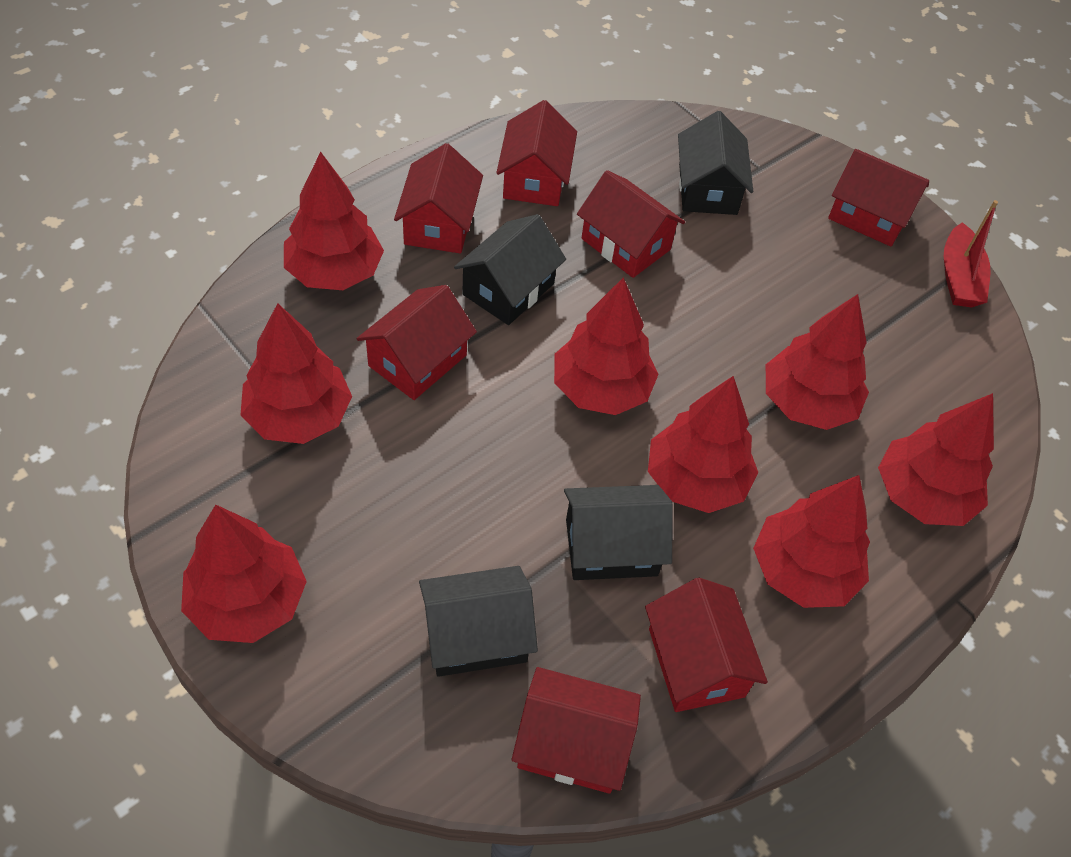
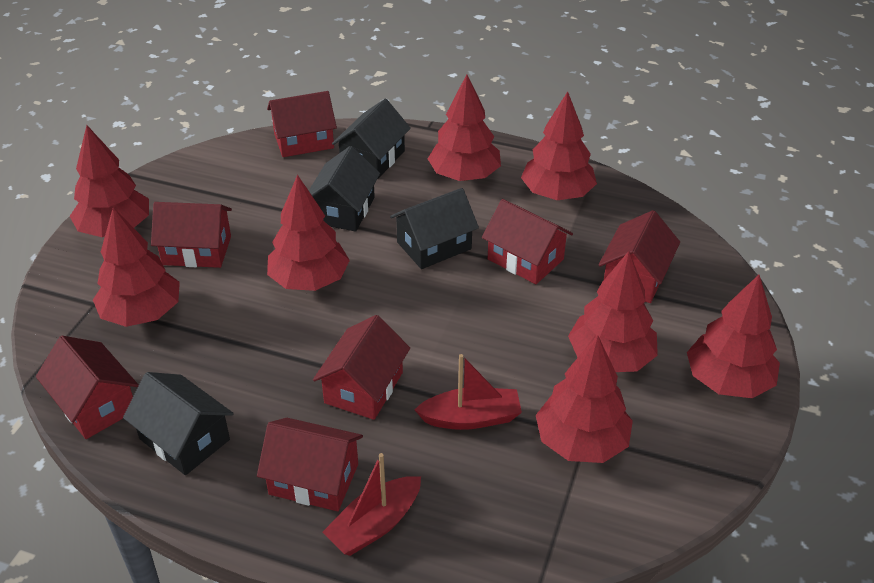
red boat: 1 -> 2

